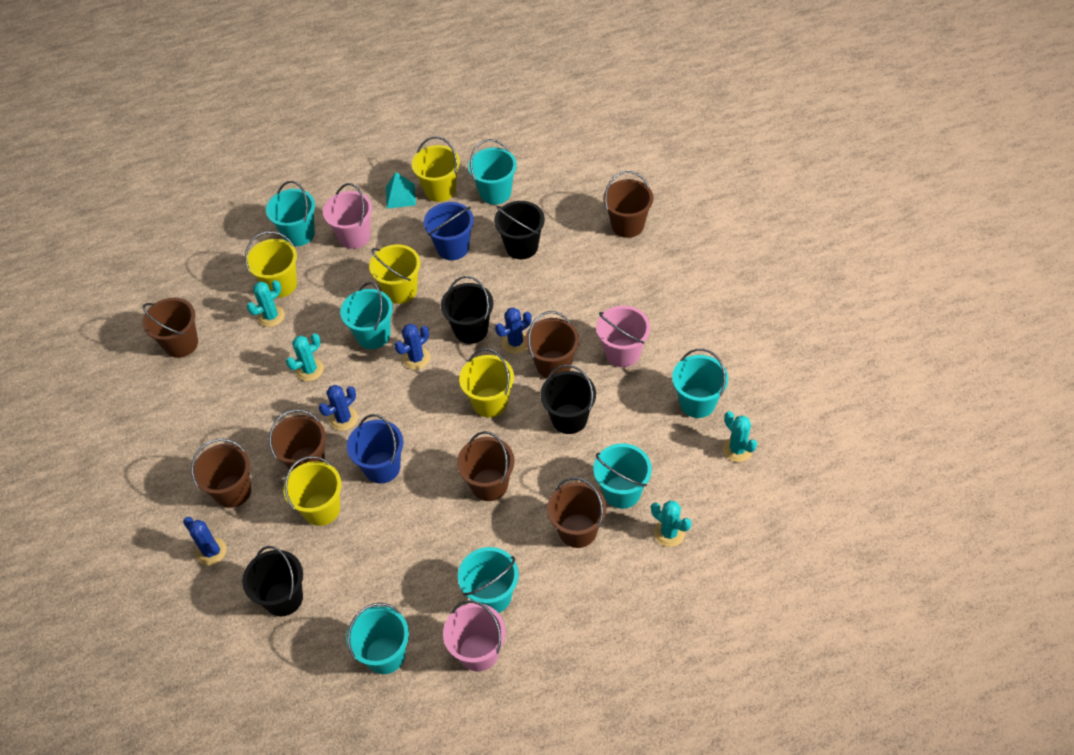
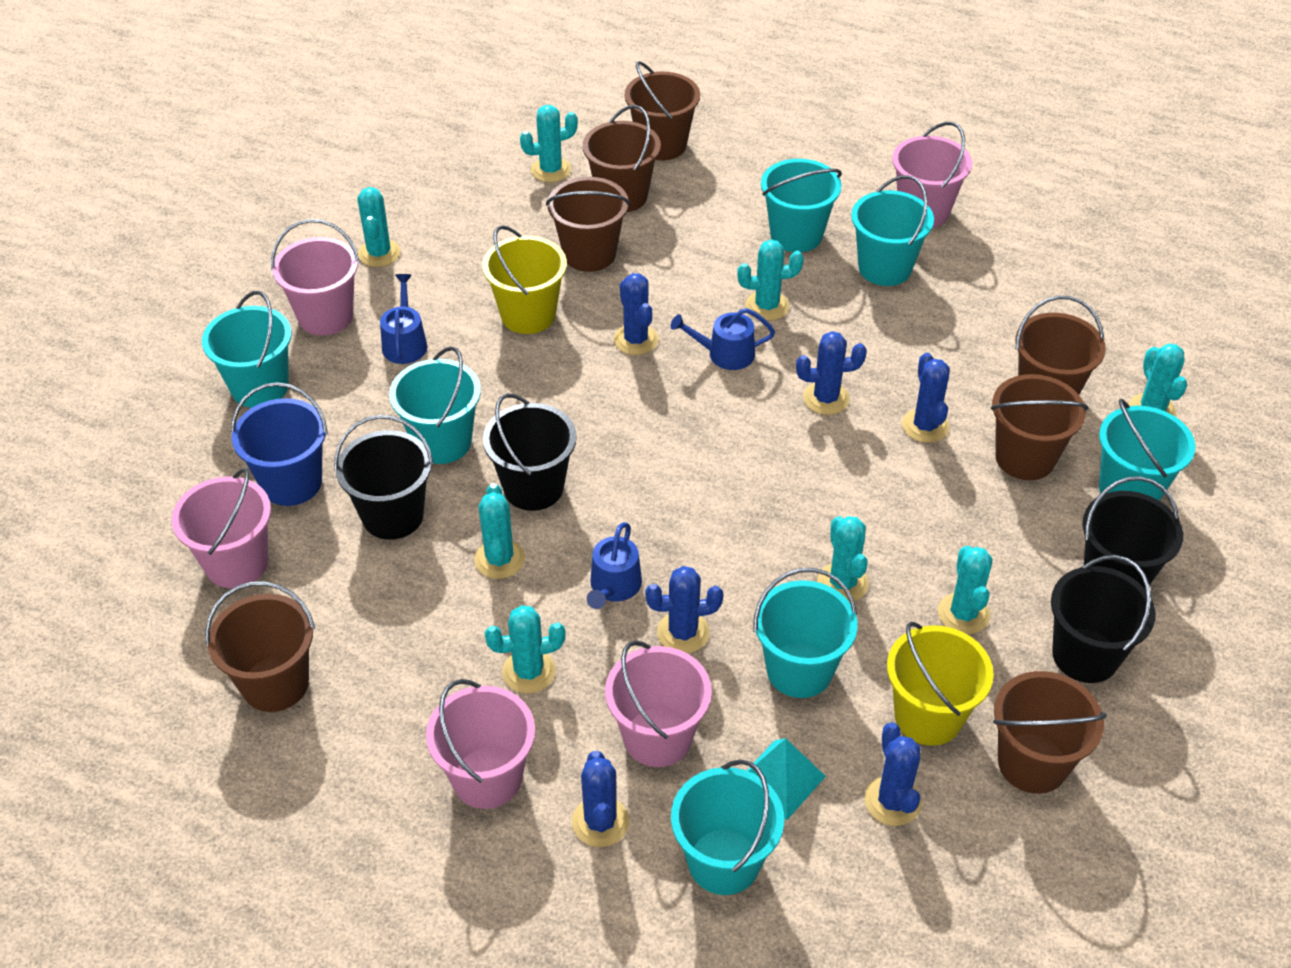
blue bucket: 2 -> 1
blue cactus: 4 -> 6
blue watering can: 0 -> 3
pink bucket: 3 -> 5
turquoise cactus: 4 -> 8
yellow bucket: 5 -> 2

